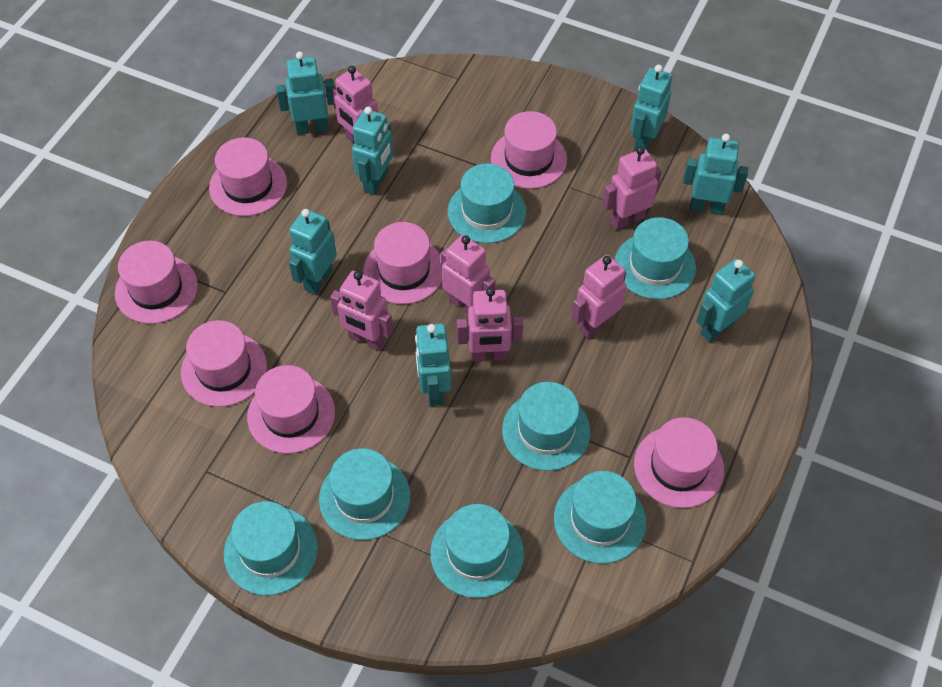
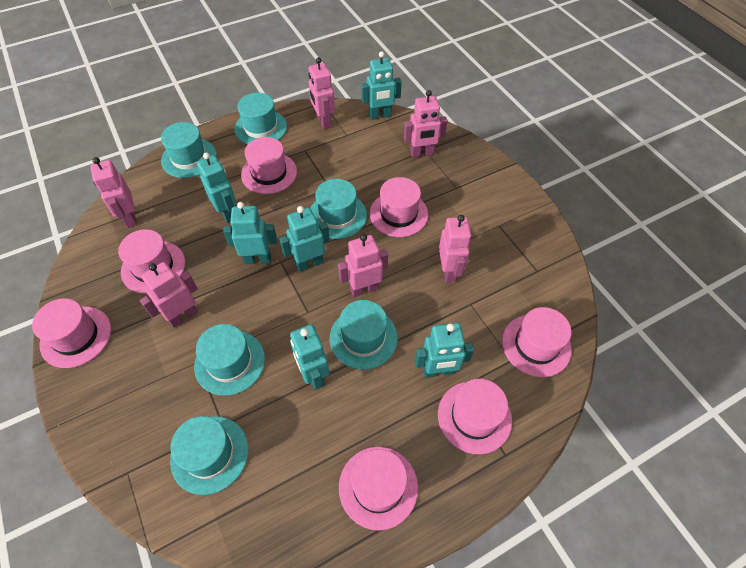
turquoise hat: 7 -> 6
turquoise robot: 7 -> 6

